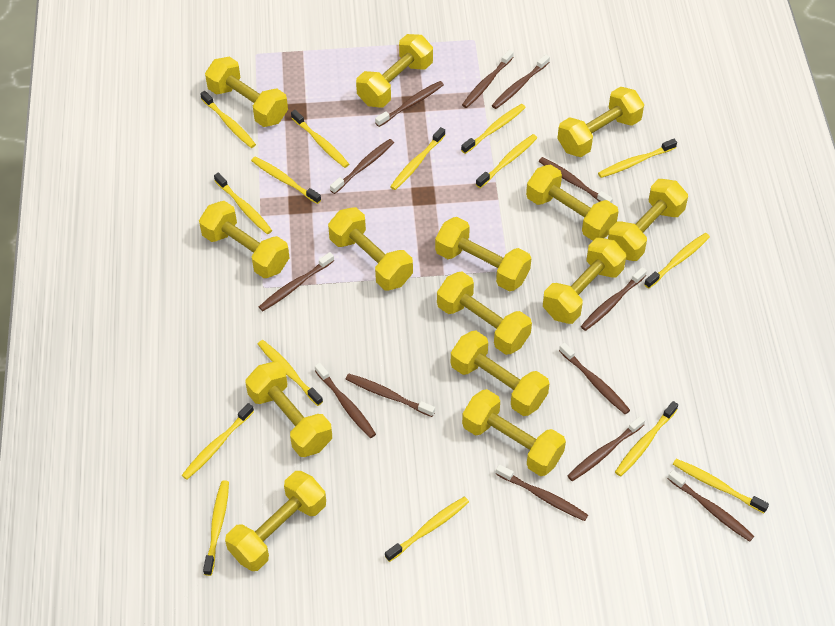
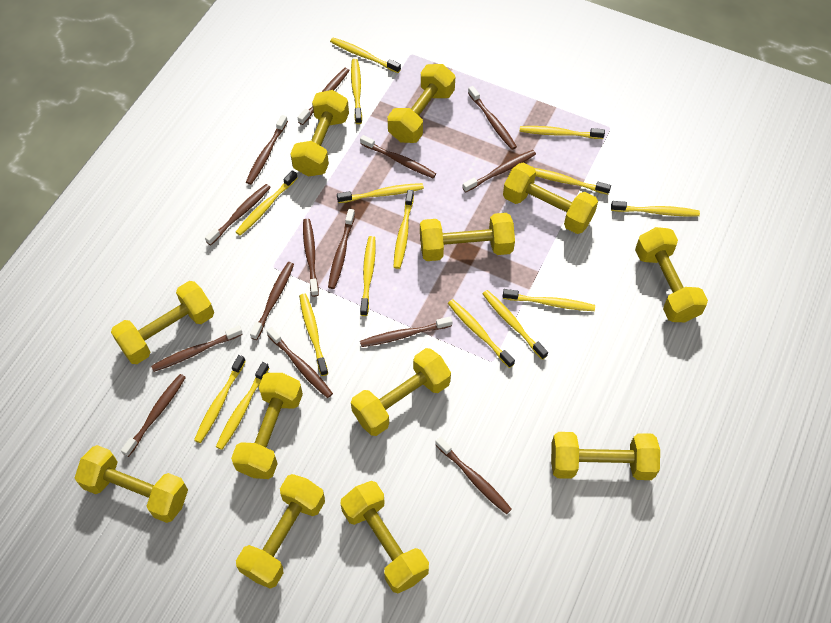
brown toothbrush: 13 -> 14
yellow dumbbell: 14 -> 12

